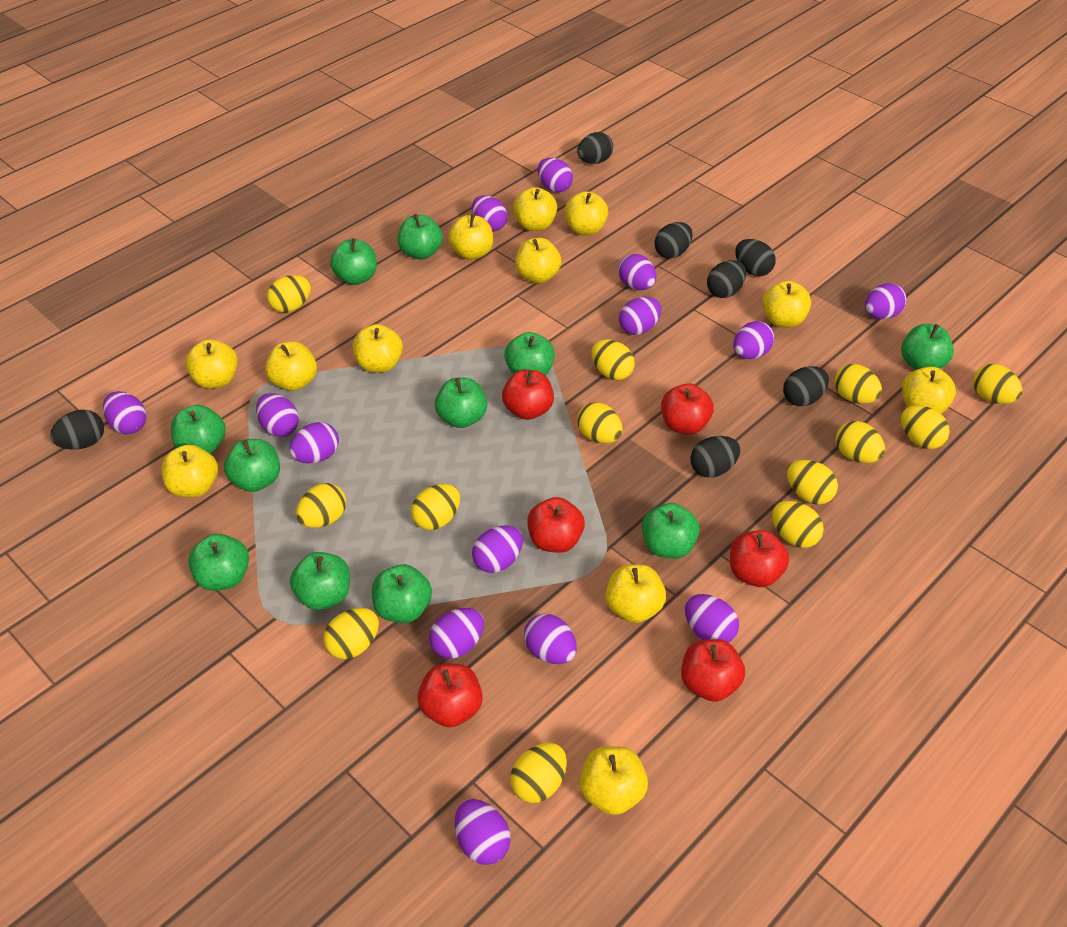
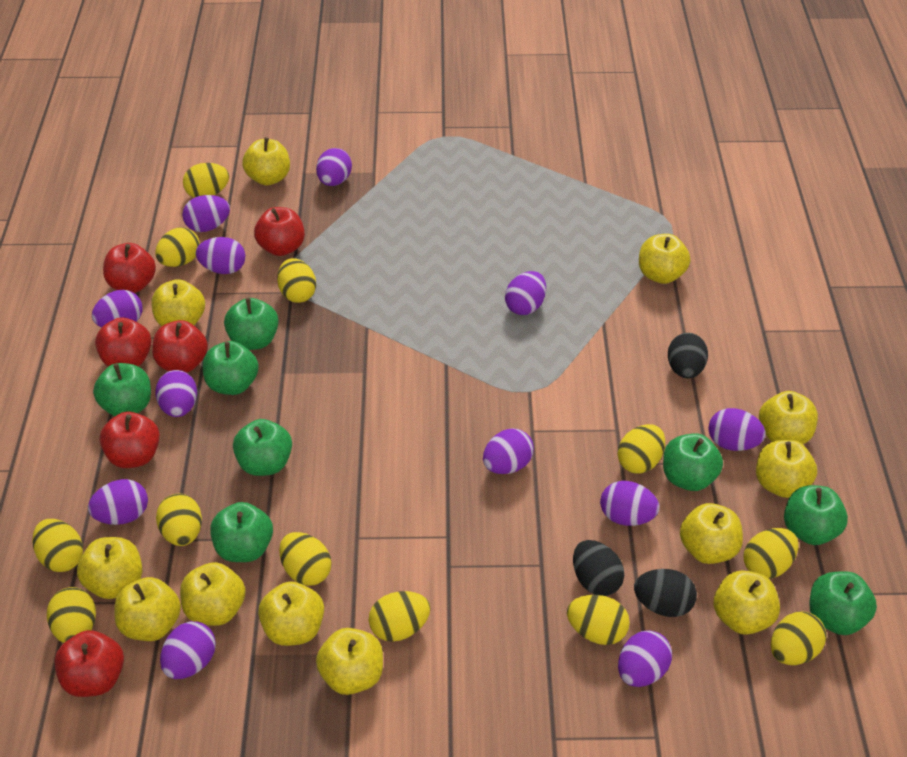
black egg: 7 -> 3
green apple: 11 -> 8
purple egg: 14 -> 12
yellow egg: 13 -> 12

